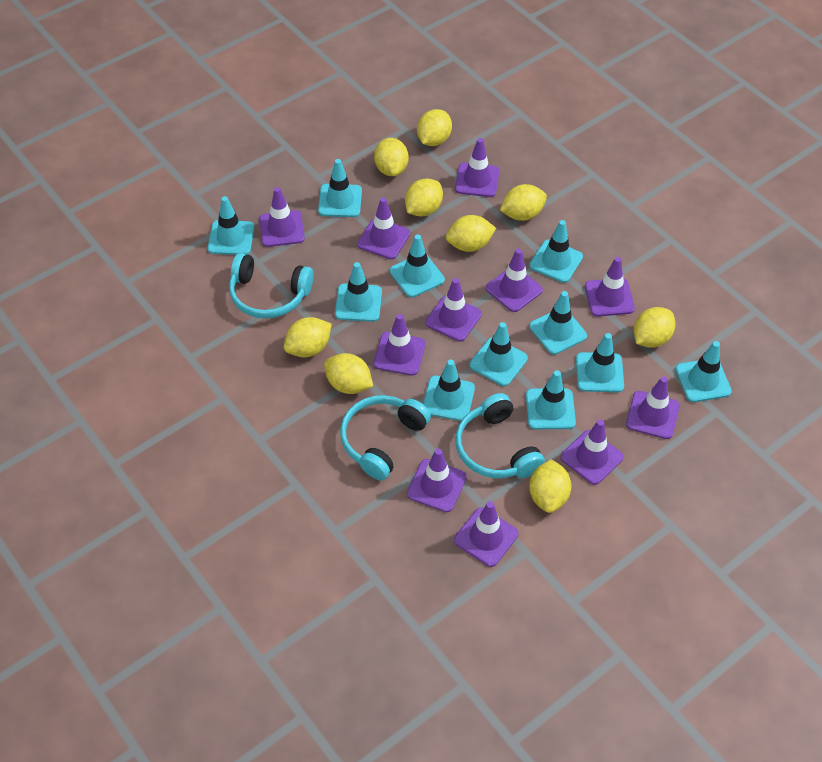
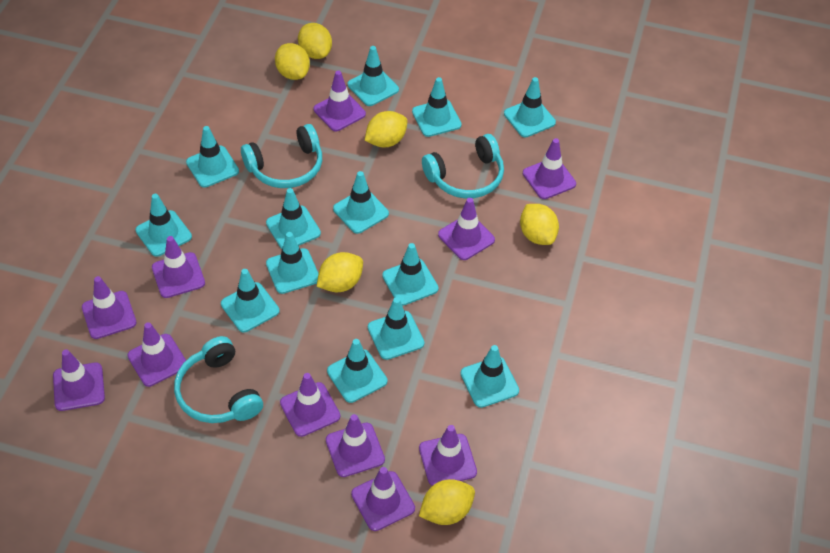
turquoise traffic cone: 11 -> 13
yellow lemon: 9 -> 6

